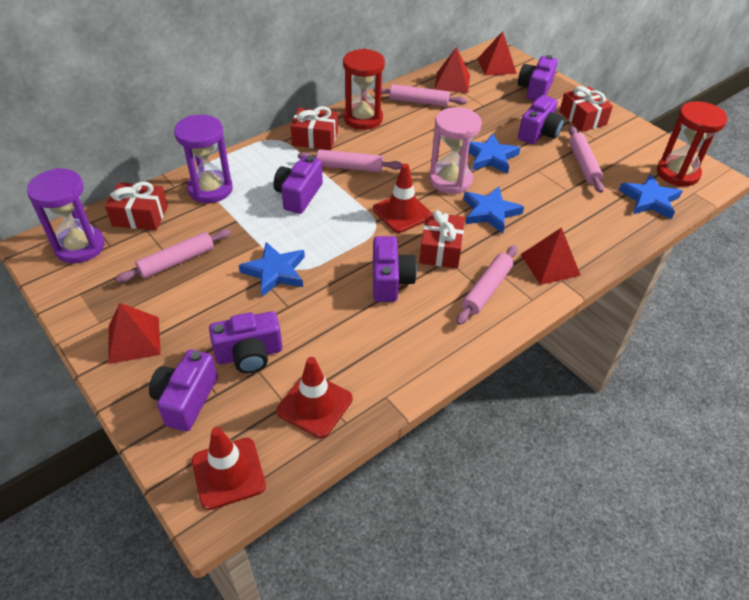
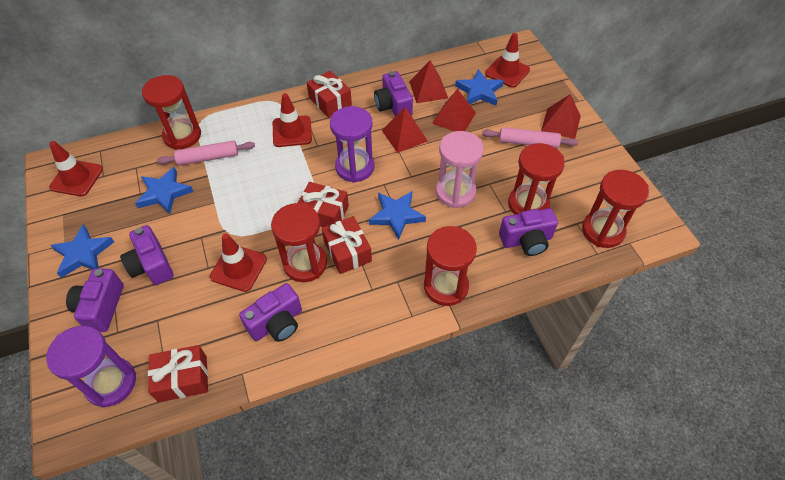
pink rolling pin: 5 -> 2
purple camera: 6 -> 5
red hourglass: 2 -> 5
red traffic cone: 3 -> 4

